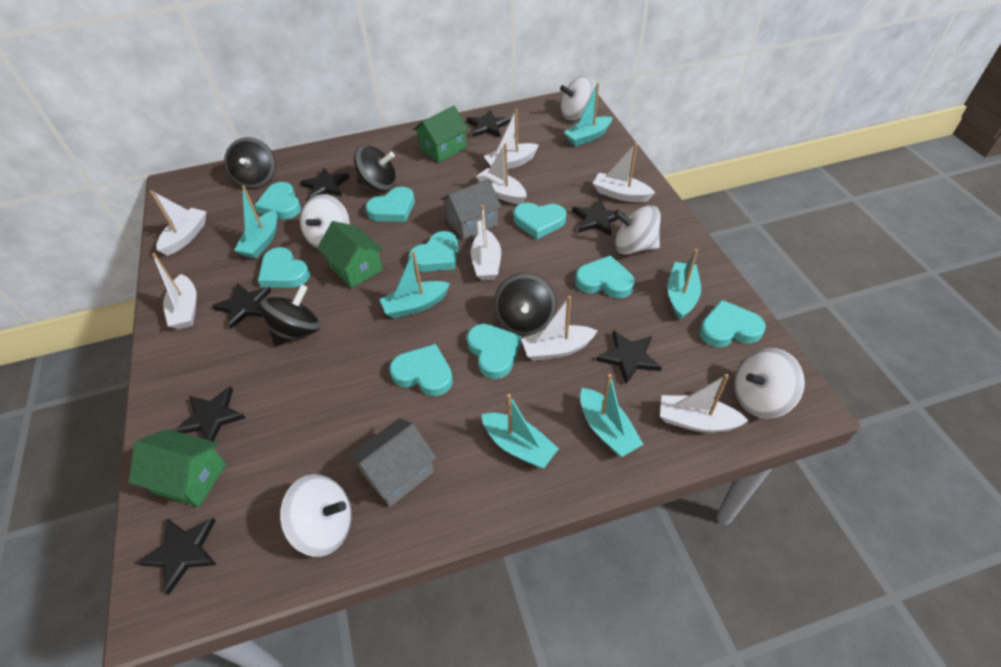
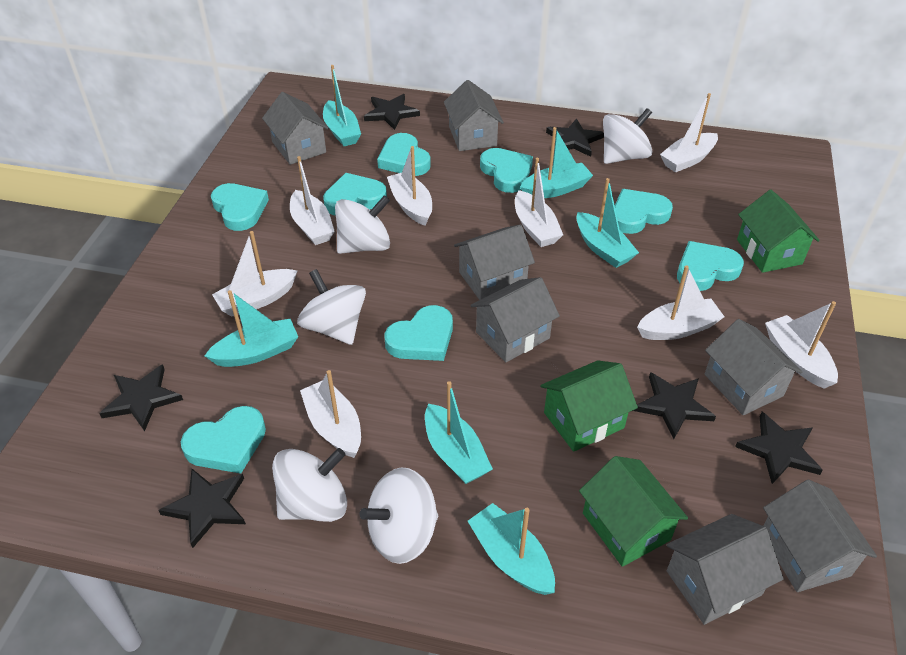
black spinning top: 4 -> 0
black star: 7 -> 6
grey house: 2 -> 7
turquoise heart: 9 -> 8

